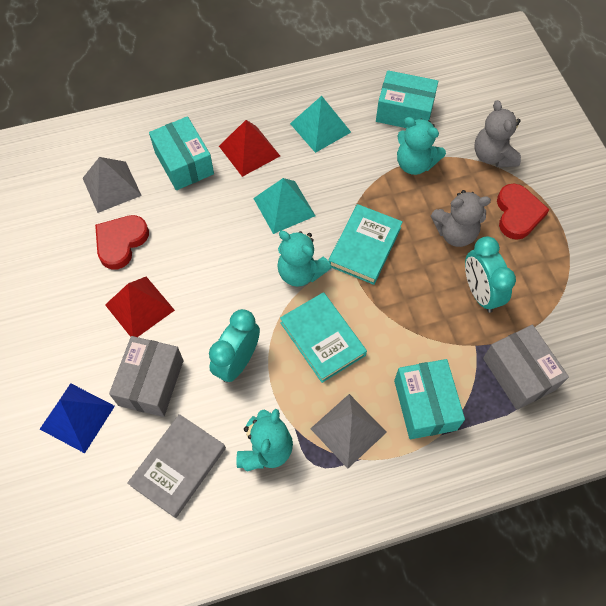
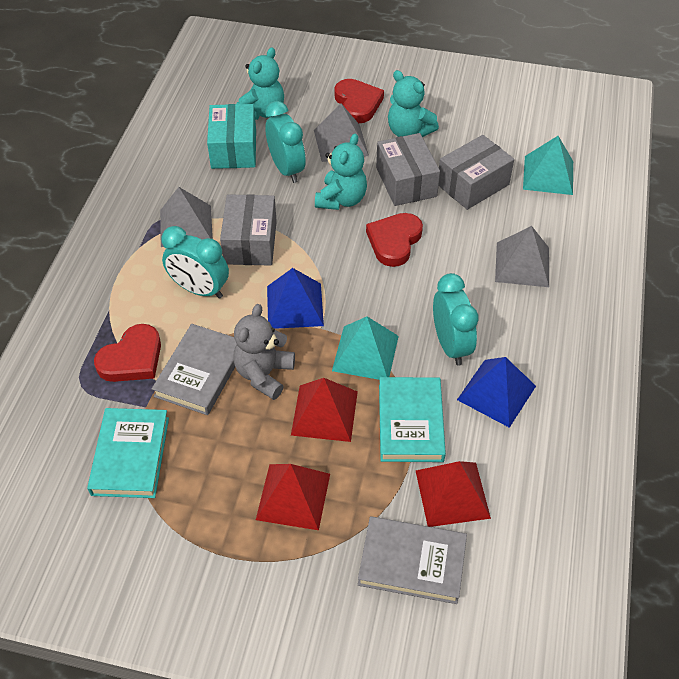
blue pyramid: 1 -> 2
grey book: 1 -> 2
grey box: 2 -> 3
grey pyramid: 2 -> 3
grey teddy bear: 2 -> 1
red heart: 2 -> 3
red pyramid: 2 -> 3
turquoise box: 3 -> 1
turquoise clock: 2 -> 3

